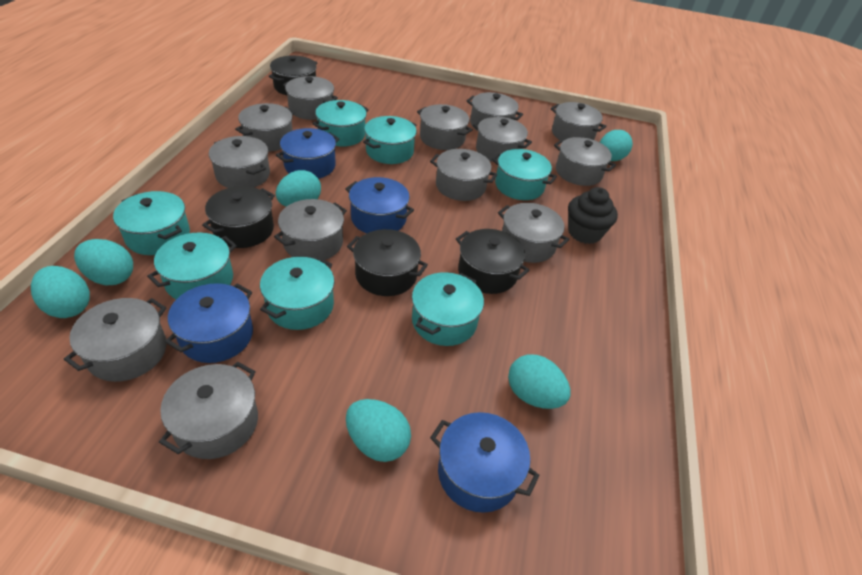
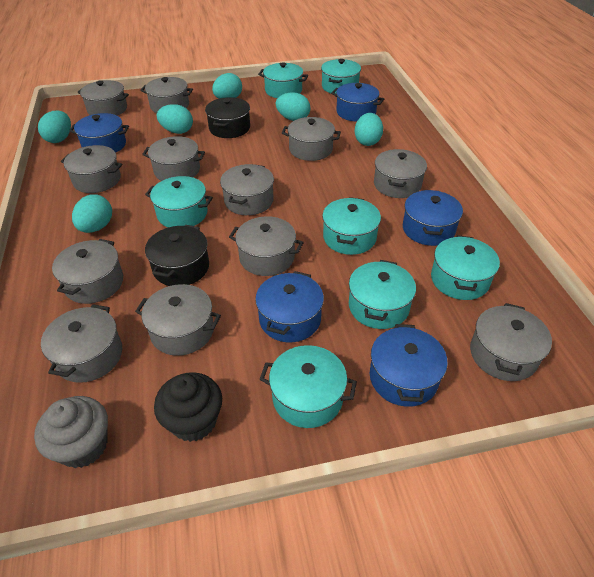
black pot: 4 -> 2
blue pot: 4 -> 5
grey cupcake: 0 -> 1
grey pot: 13 -> 12

